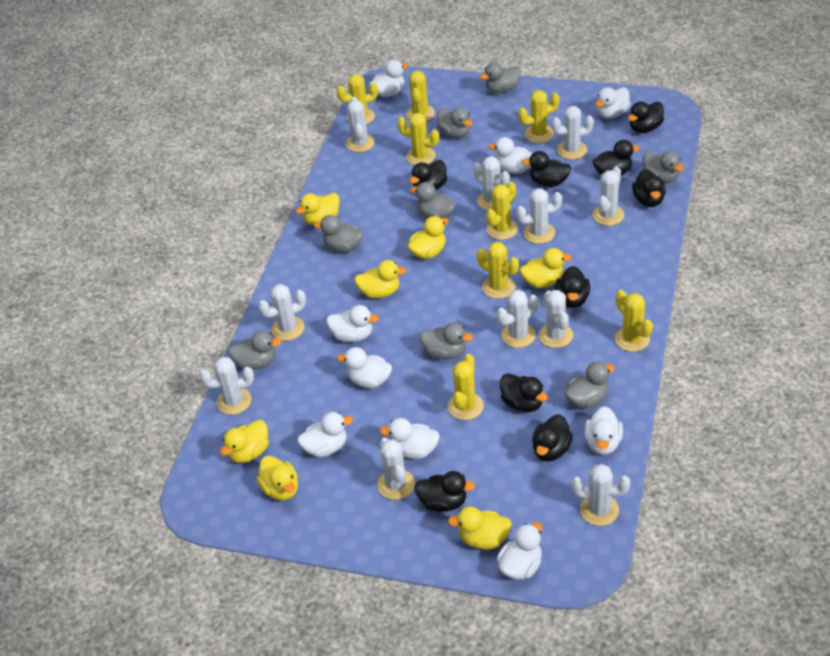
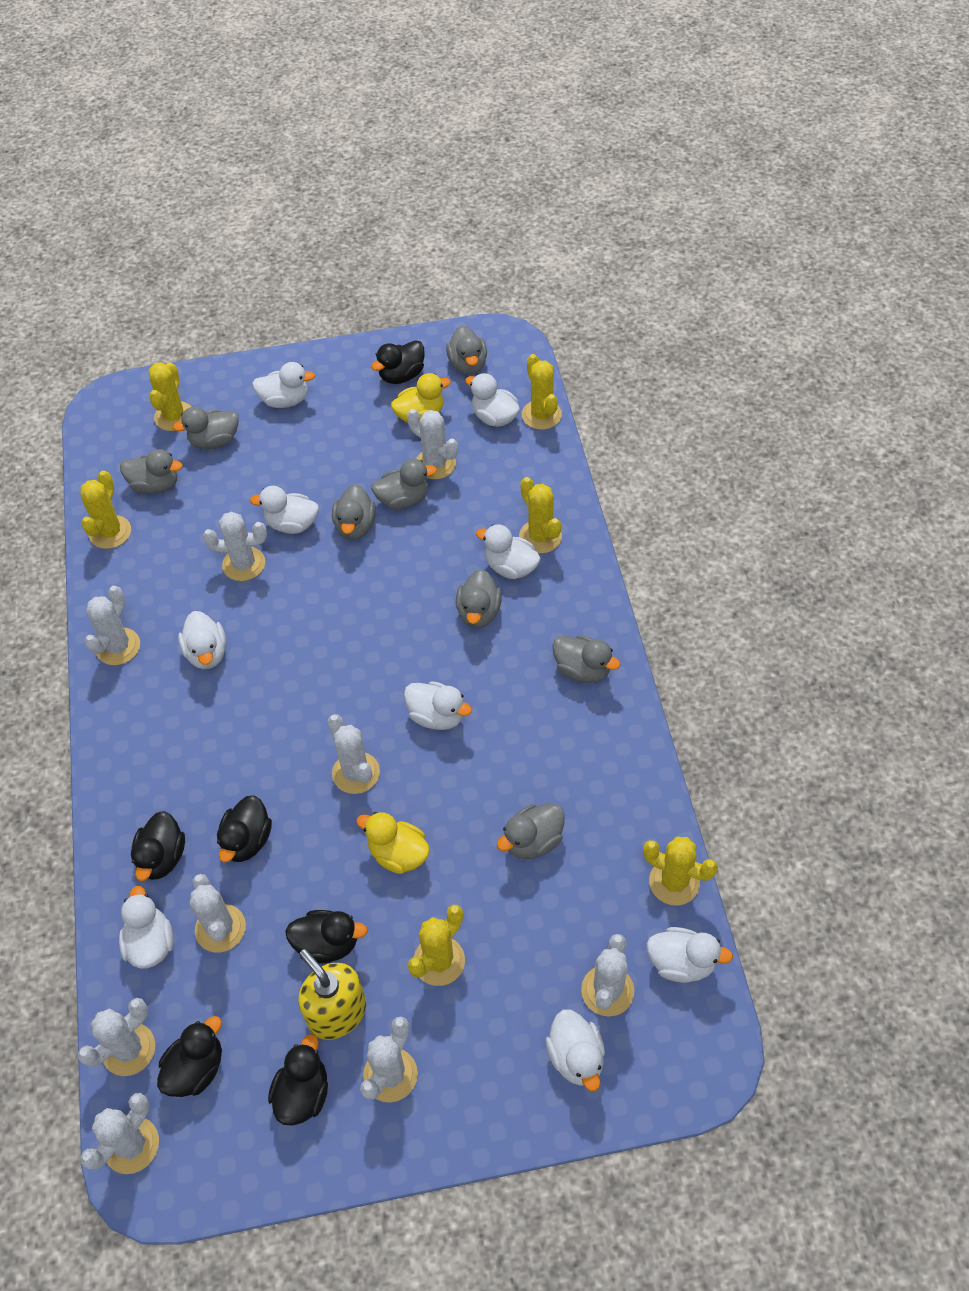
black duck: 9 -> 6
white cactus: 11 -> 9
yellow cactus: 8 -> 6
yellow duck: 7 -> 2
yellow soap dispenser: 0 -> 1

